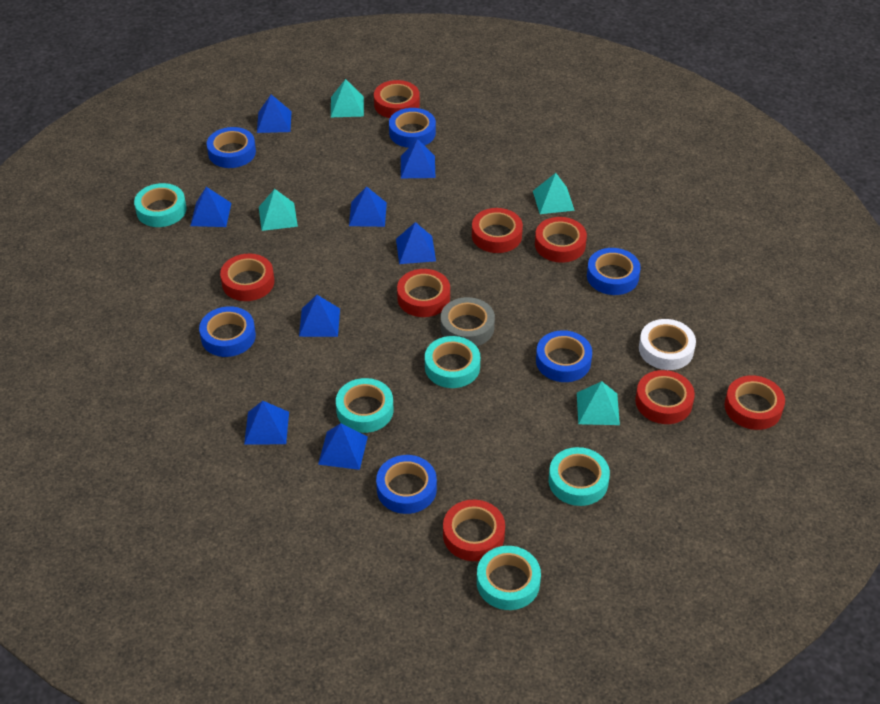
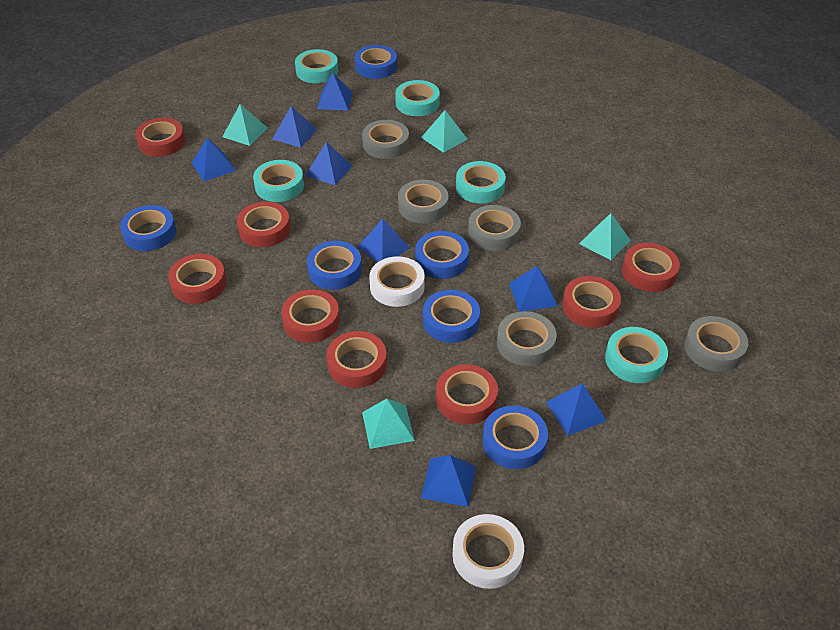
grey tape: 1 -> 5
white tape: 1 -> 2

